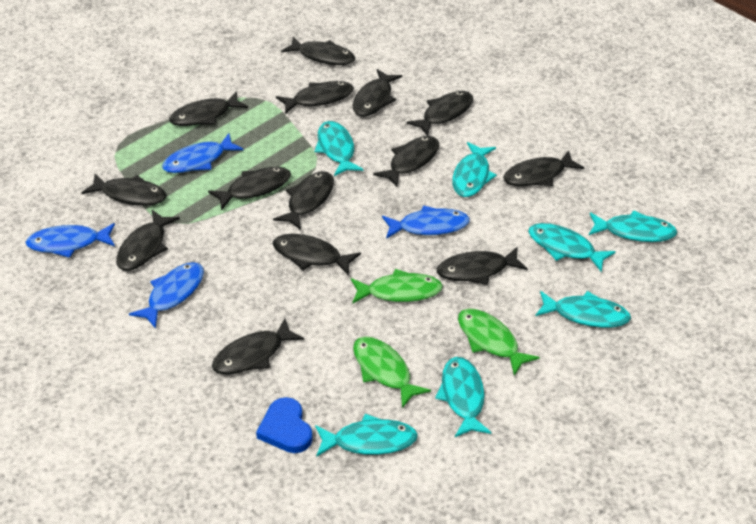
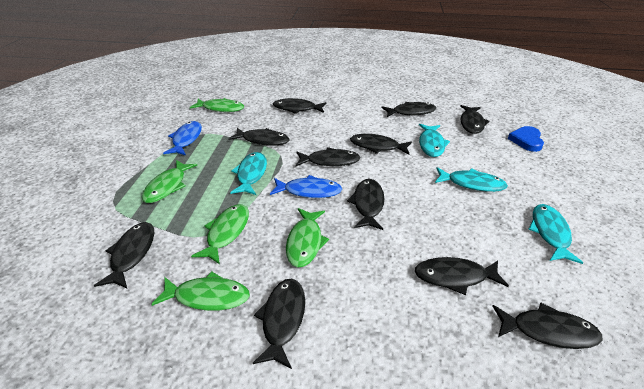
black fish: 14 -> 11
blue fish: 4 -> 2
green fish: 3 -> 5
turquoise fish: 7 -> 4

